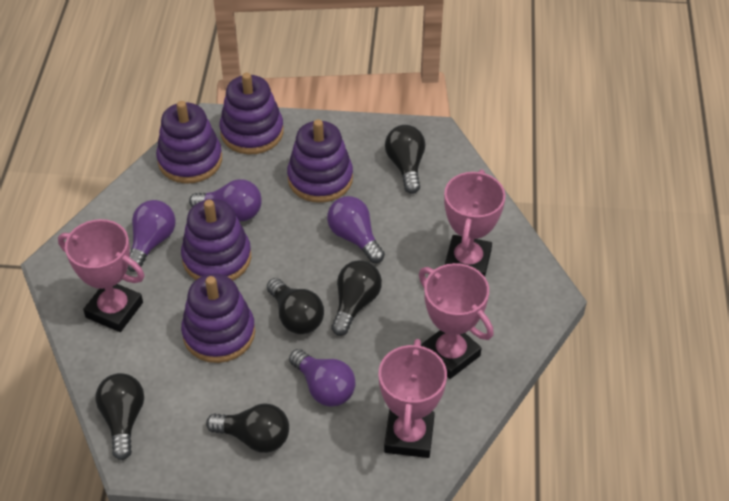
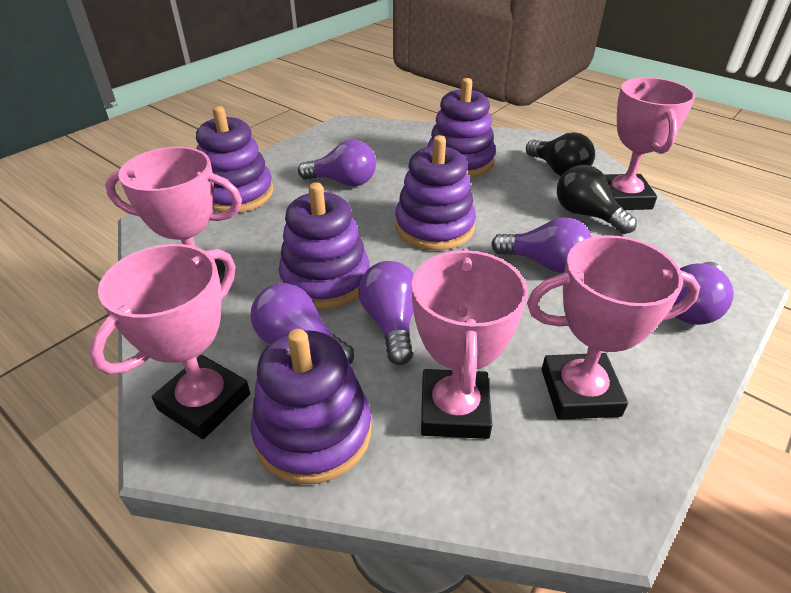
black light bulb: 5 -> 2
pink trophy: 4 -> 5
purple light bulb: 4 -> 5

